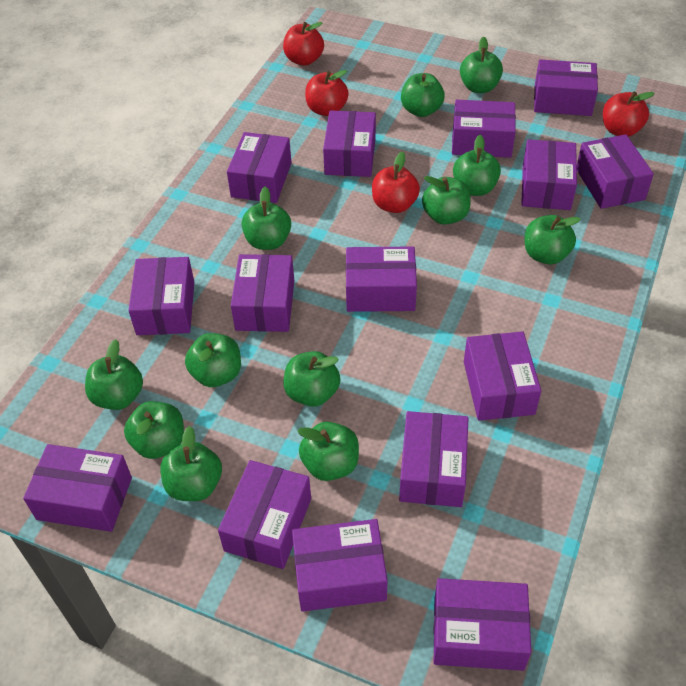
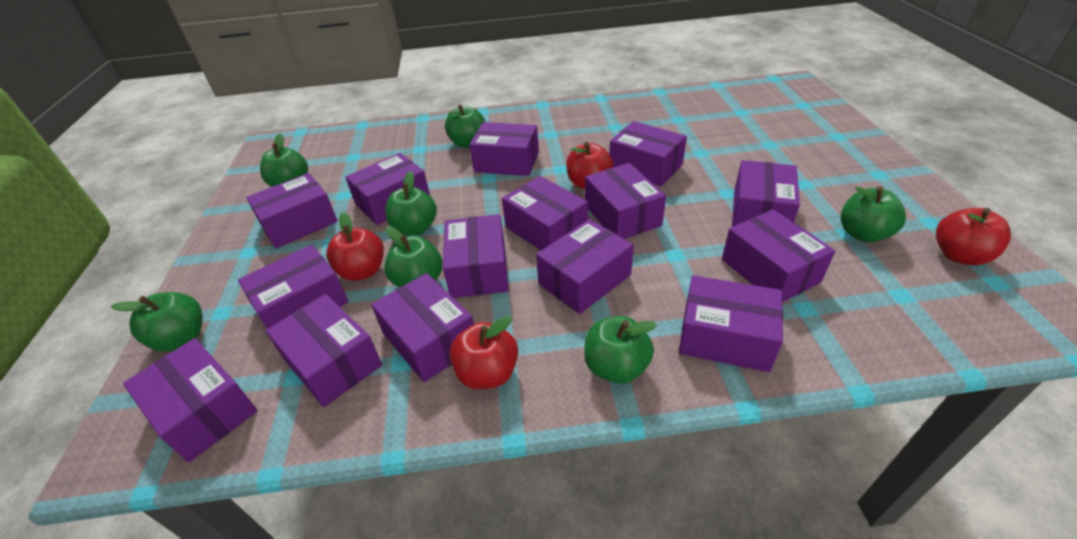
green apple: 12 -> 7

